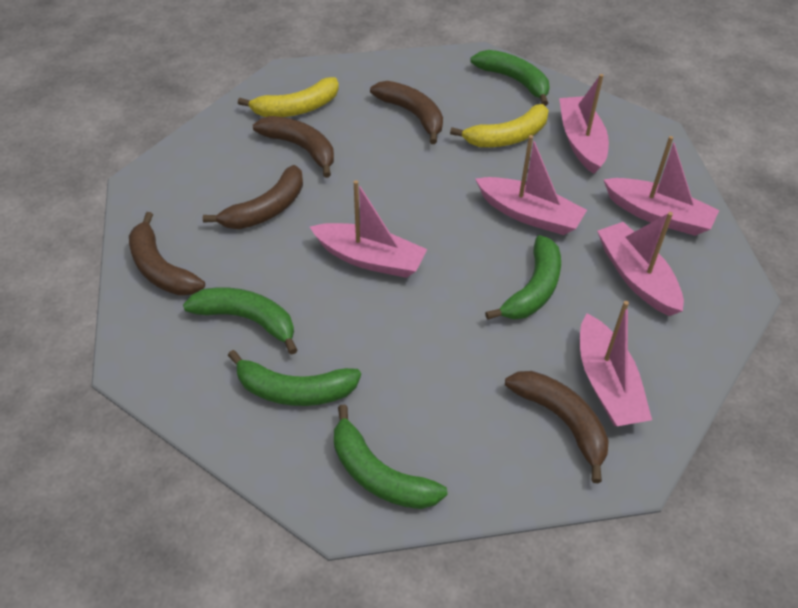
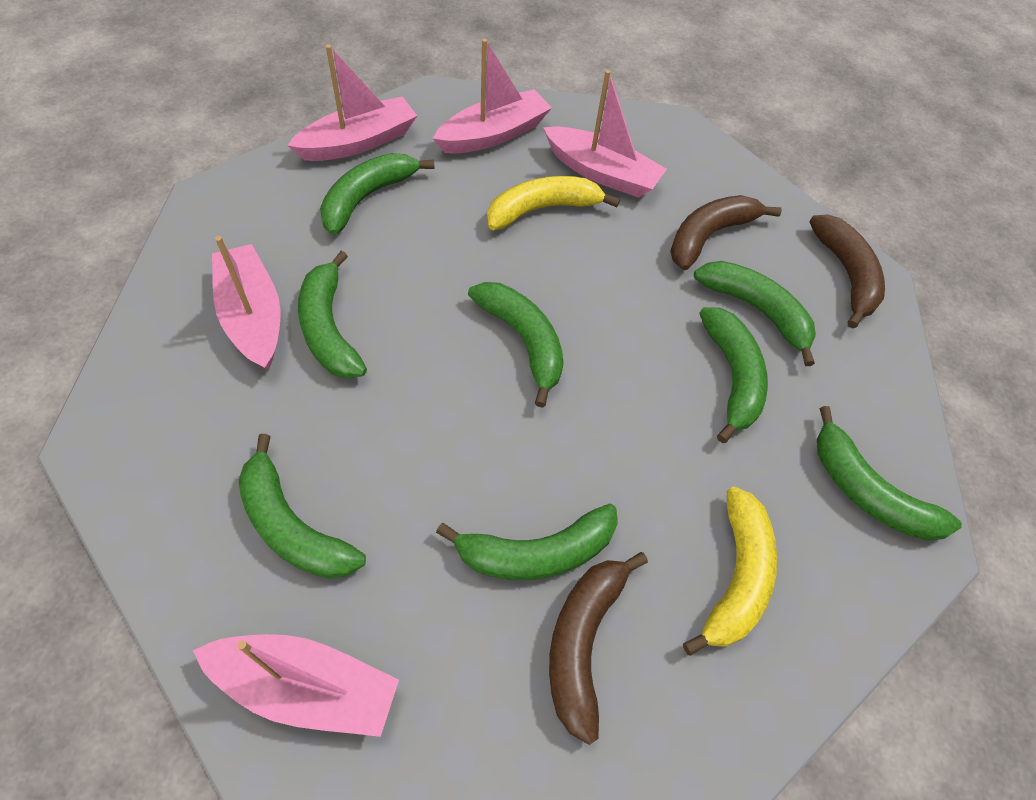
brown banana: 5 -> 3
green banana: 5 -> 8
pink boat: 6 -> 5

